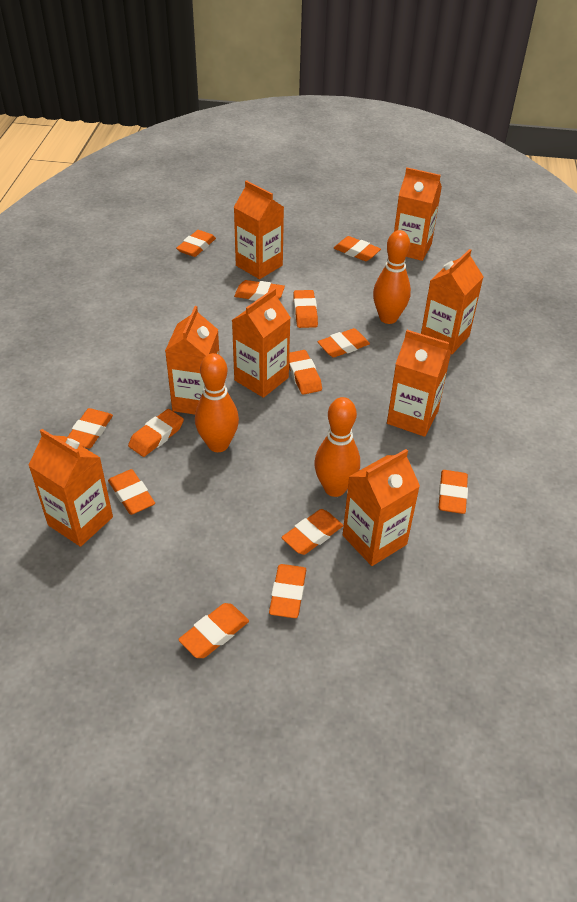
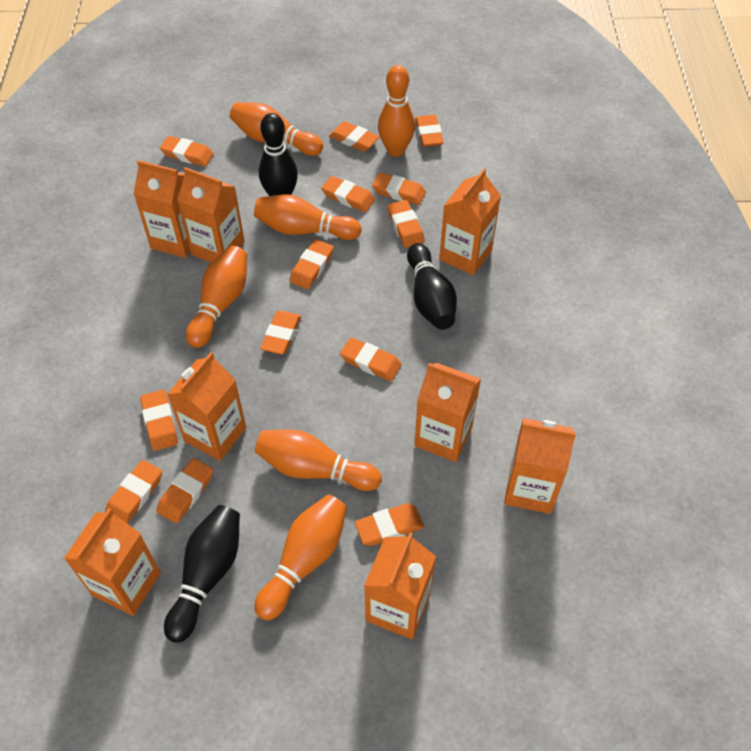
black bowling pin: 0 -> 3
orange bowling pin: 3 -> 6

